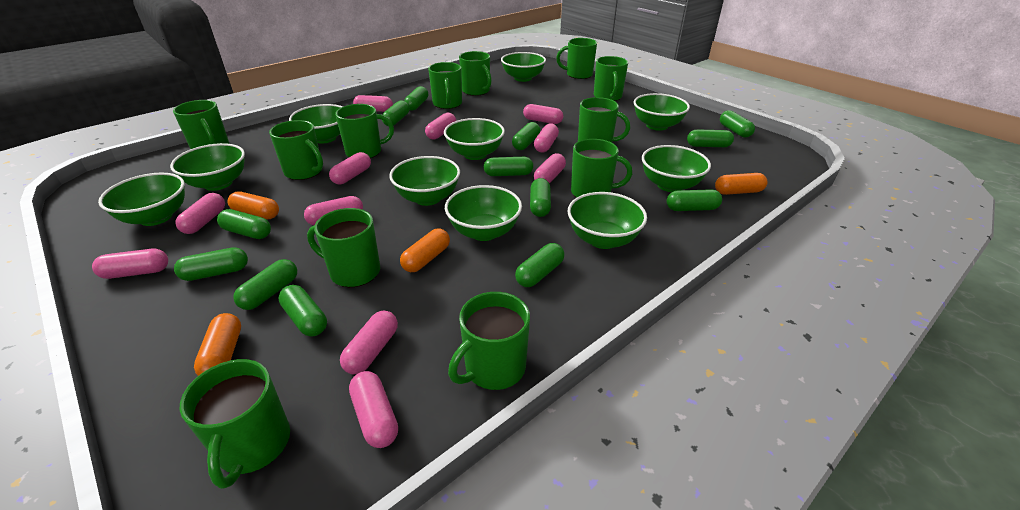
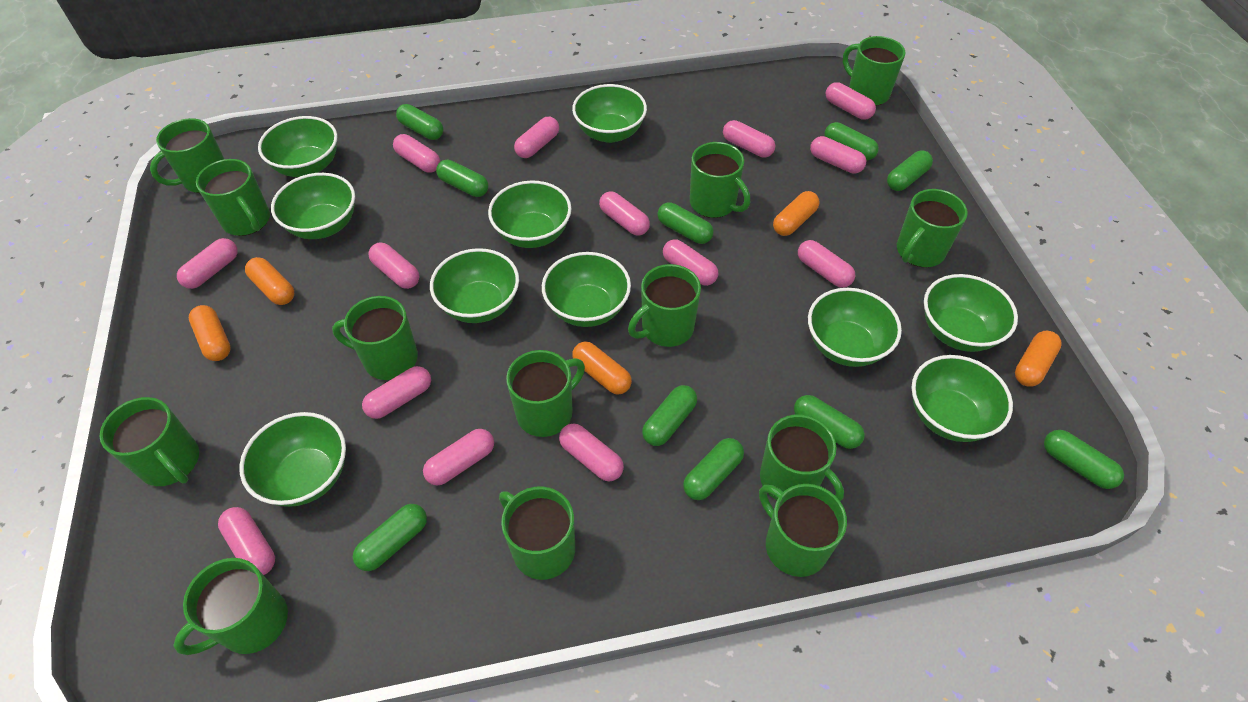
green capsule: 13 -> 10
green mug: 12 -> 13
orange capsule: 4 -> 5
pink capsule: 11 -> 14

